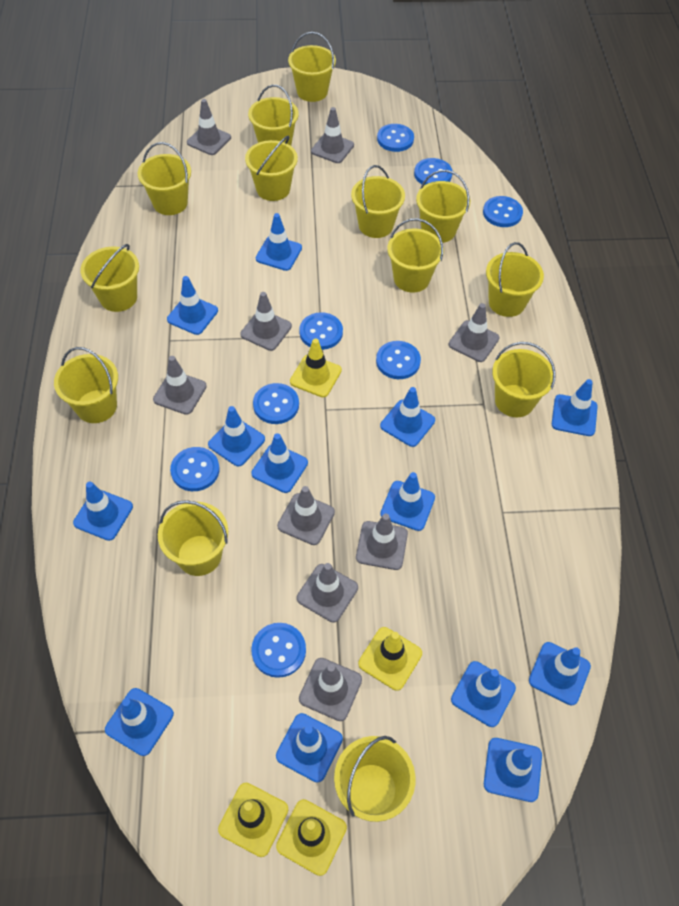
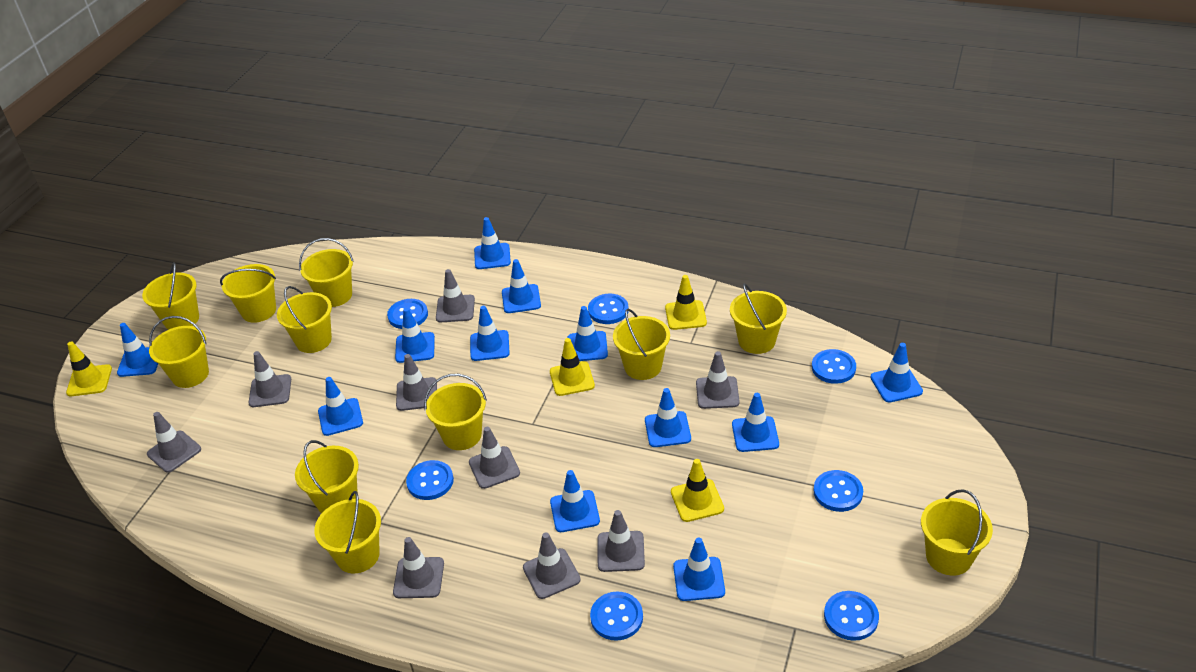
blue button: 8 -> 7
blue traffic cone: 13 -> 12
yellow bucket: 13 -> 11

